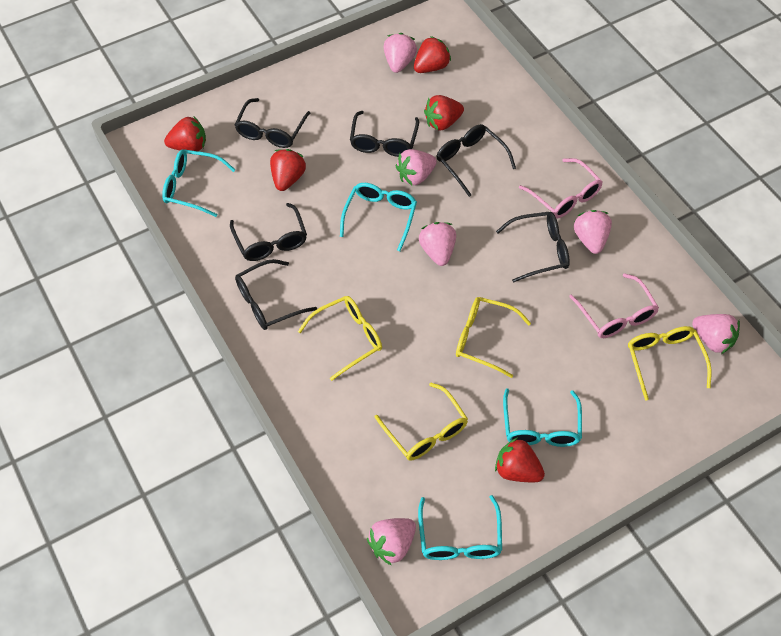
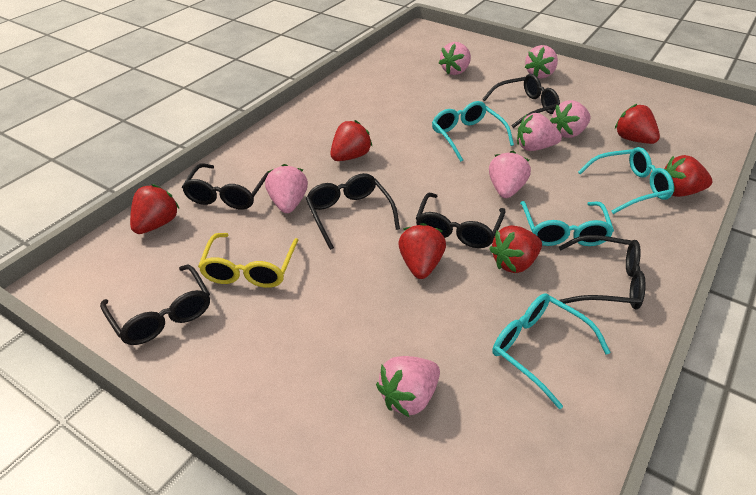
pink glasses: 2 -> 0
pink strawberry: 6 -> 7
red strawberry: 5 -> 6
yellow glasses: 4 -> 1

